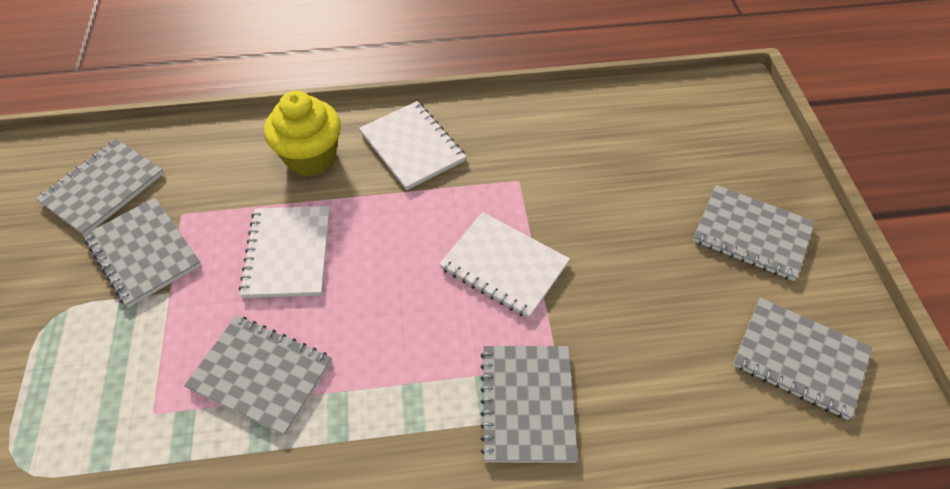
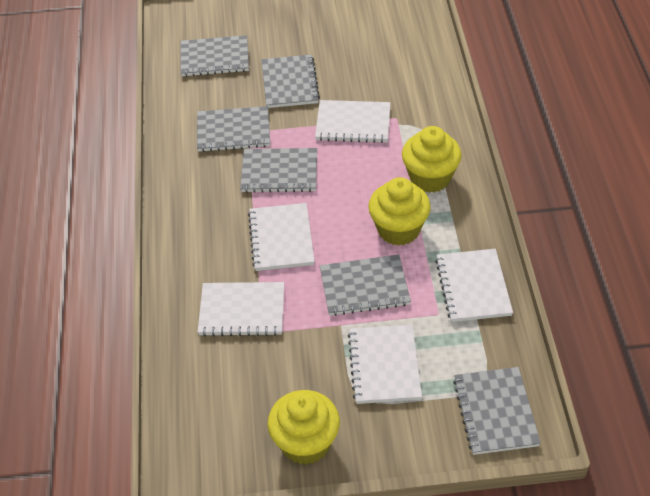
white notebook: 3 -> 5
yellow cupcake: 1 -> 3

